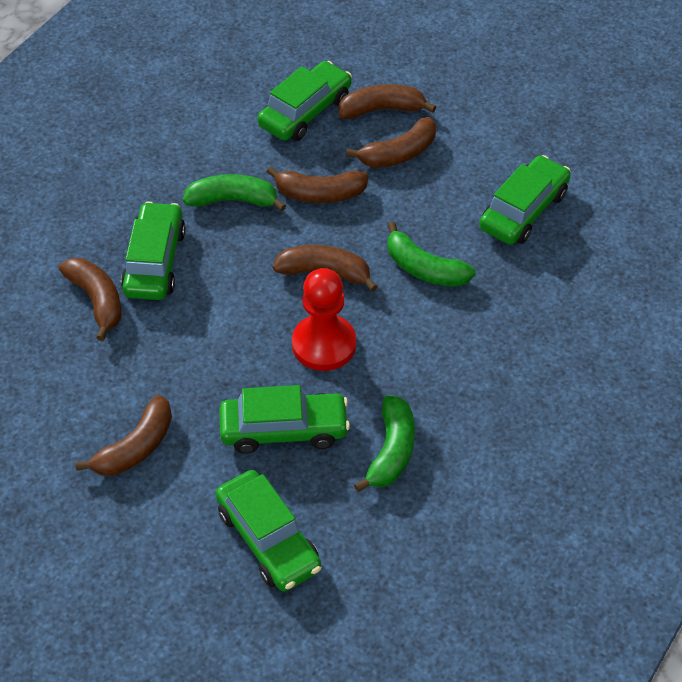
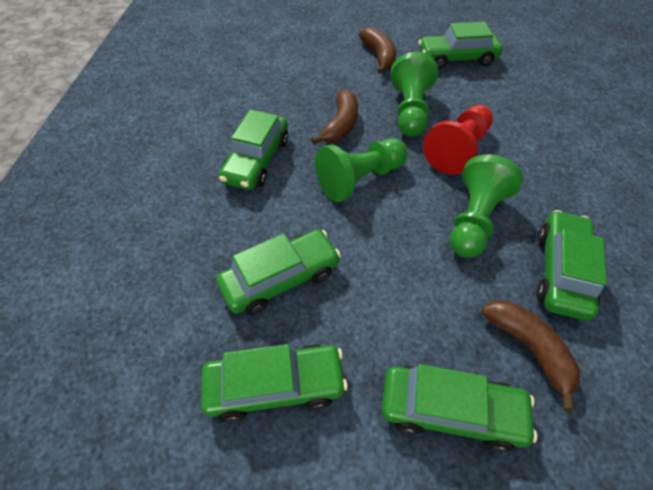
brown banana: 6 -> 3
green banana: 3 -> 0
green car: 5 -> 6
green pawn: 0 -> 3

